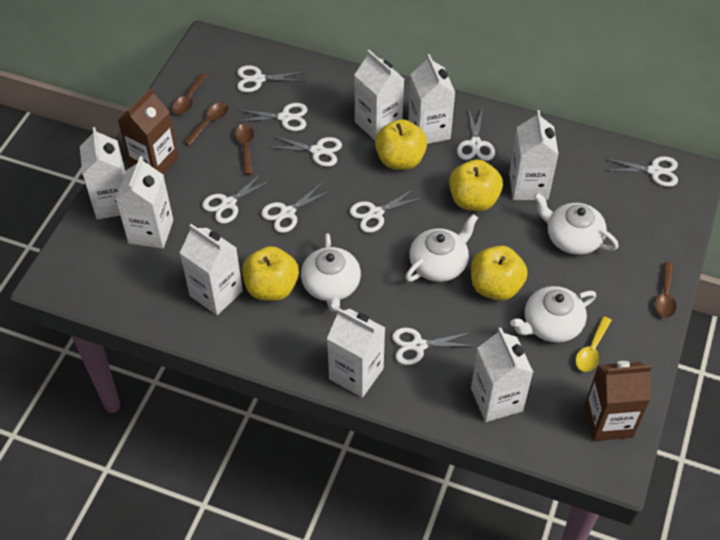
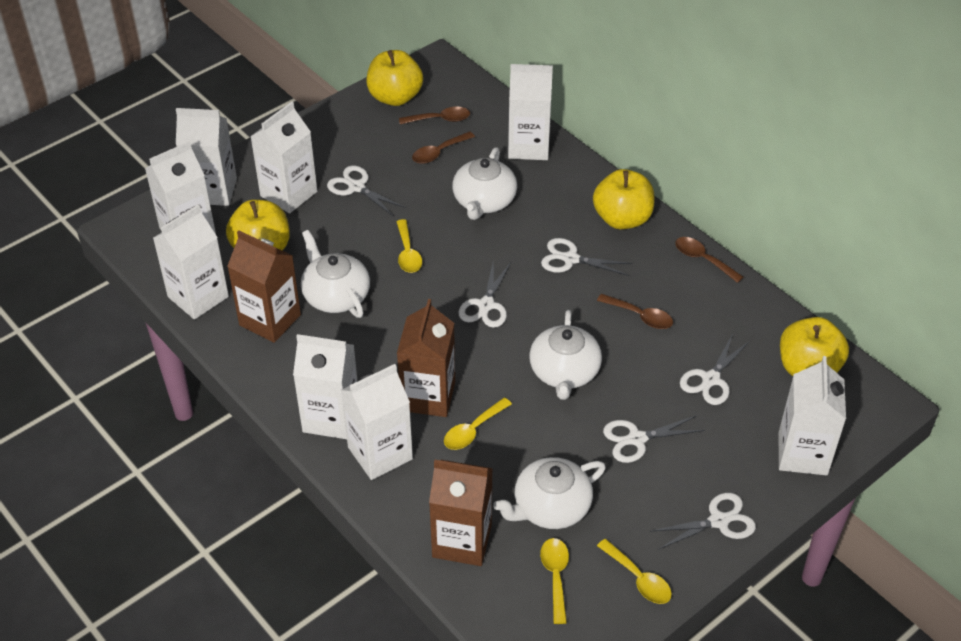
brown carton: 2 -> 3
white scissors: 9 -> 6
yellow spoon: 1 -> 4

